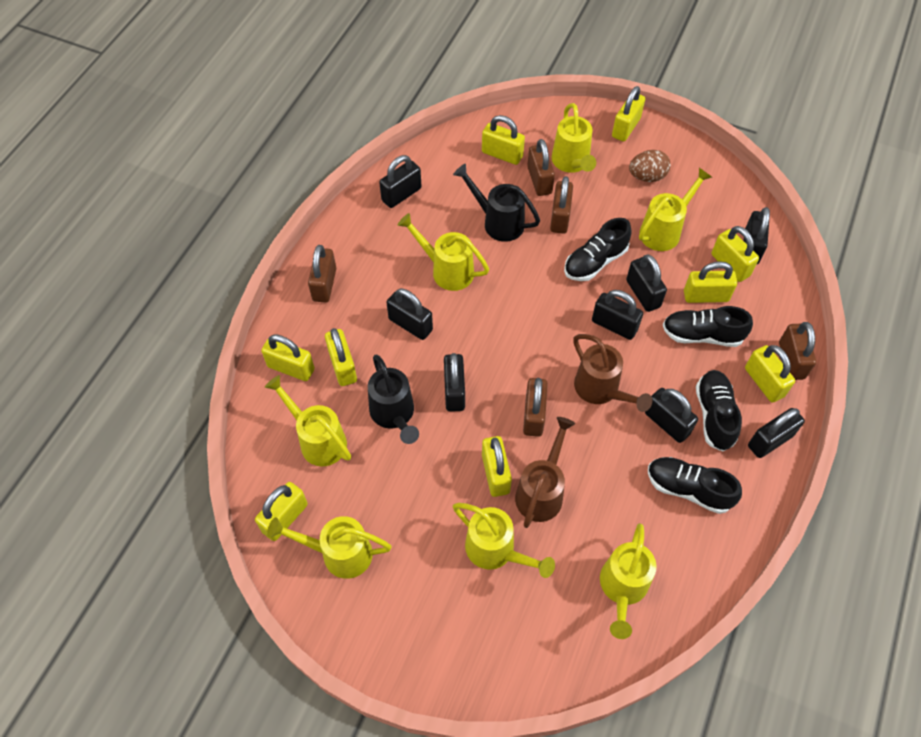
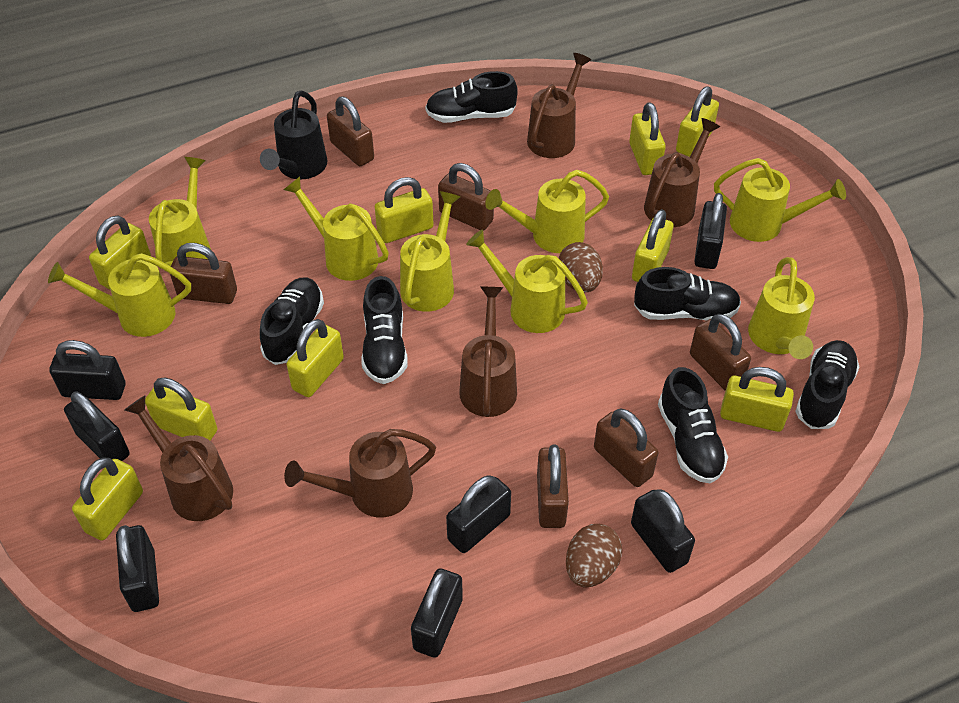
black padlock: 8 -> 7
black shoe: 4 -> 6
black watering can: 2 -> 1
brown egg: 1 -> 2
brown padlock: 5 -> 6
brown watering can: 2 -> 5
yellow watering can: 7 -> 8

